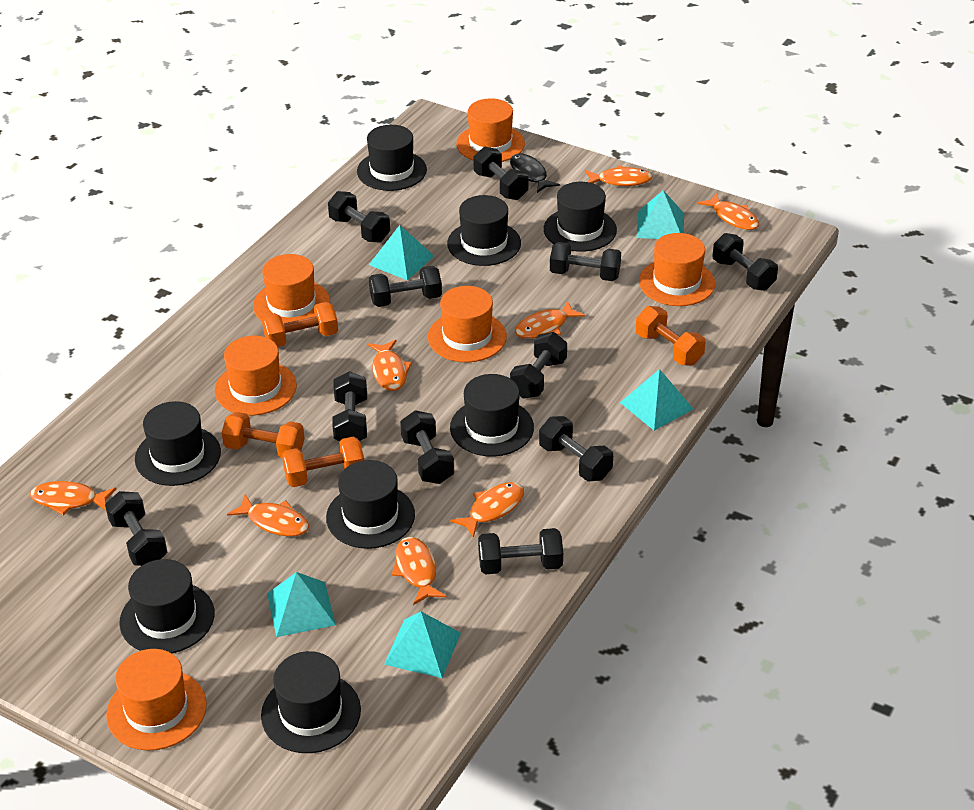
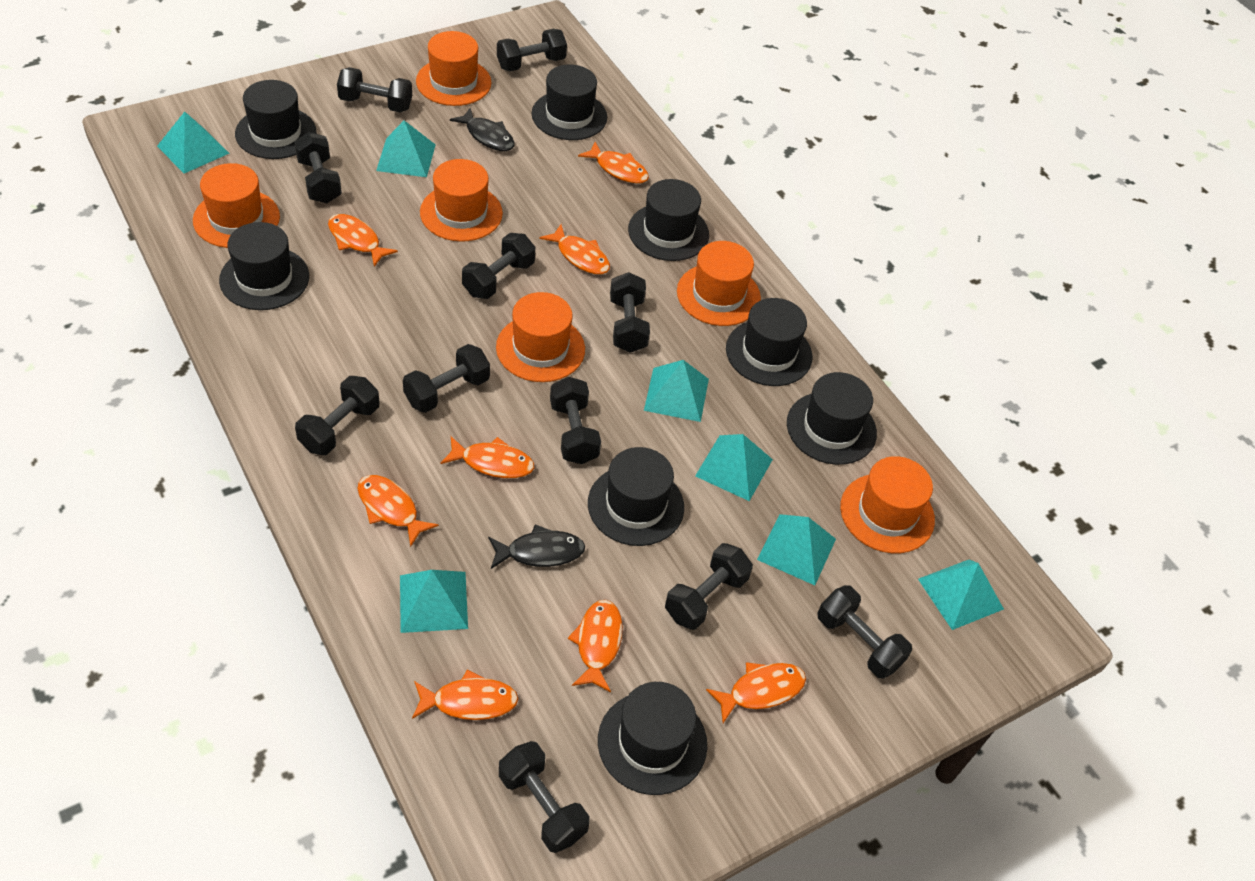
black fish: 1 -> 2
orange dumbbell: 4 -> 0
turquoise pyramid: 5 -> 7

